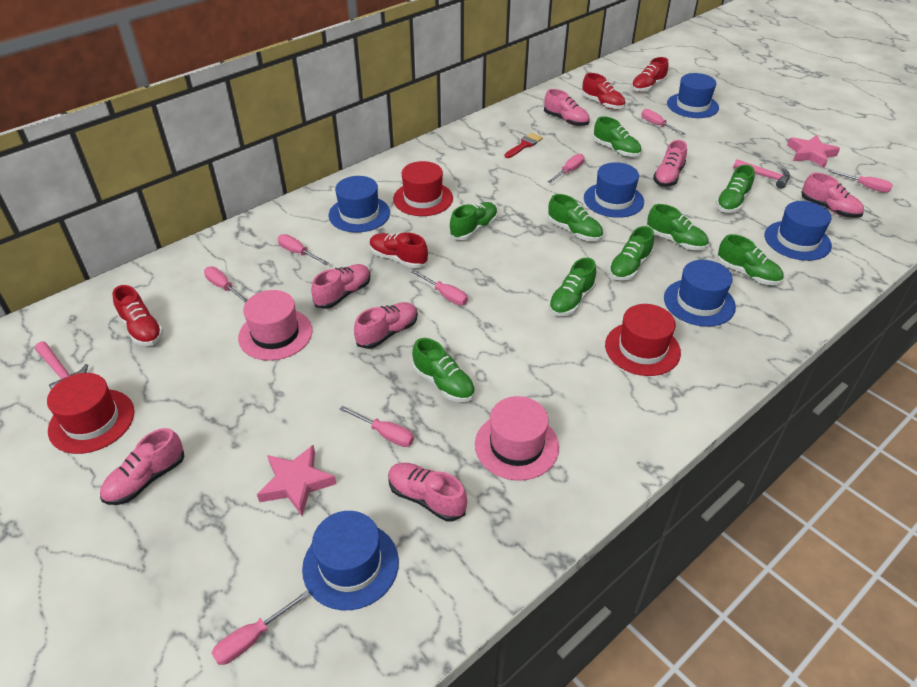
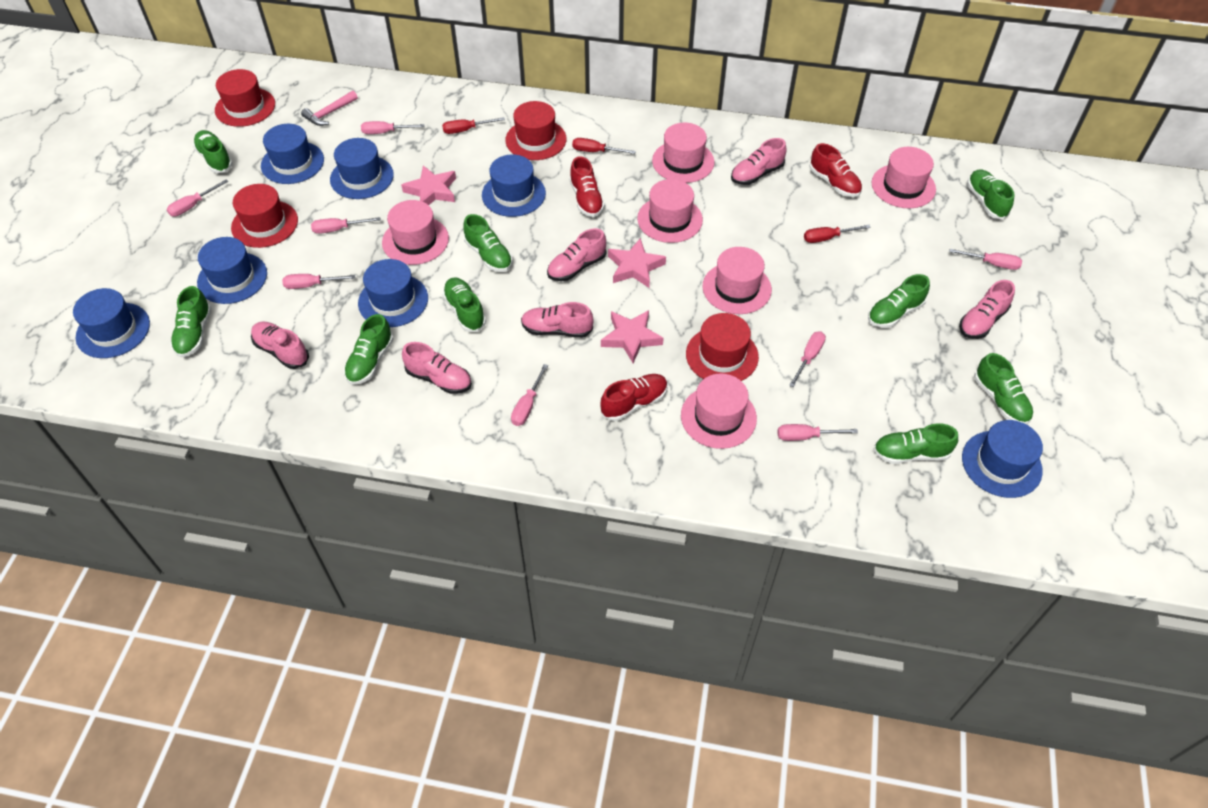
blue hat: 6 -> 7
pink hammer: 2 -> 1
pink hat: 2 -> 6
pink shoe: 7 -> 6
pink star: 2 -> 3
red brush: 1 -> 0
red hat: 3 -> 4
red screwdriver: 0 -> 3
red shoe: 4 -> 3

